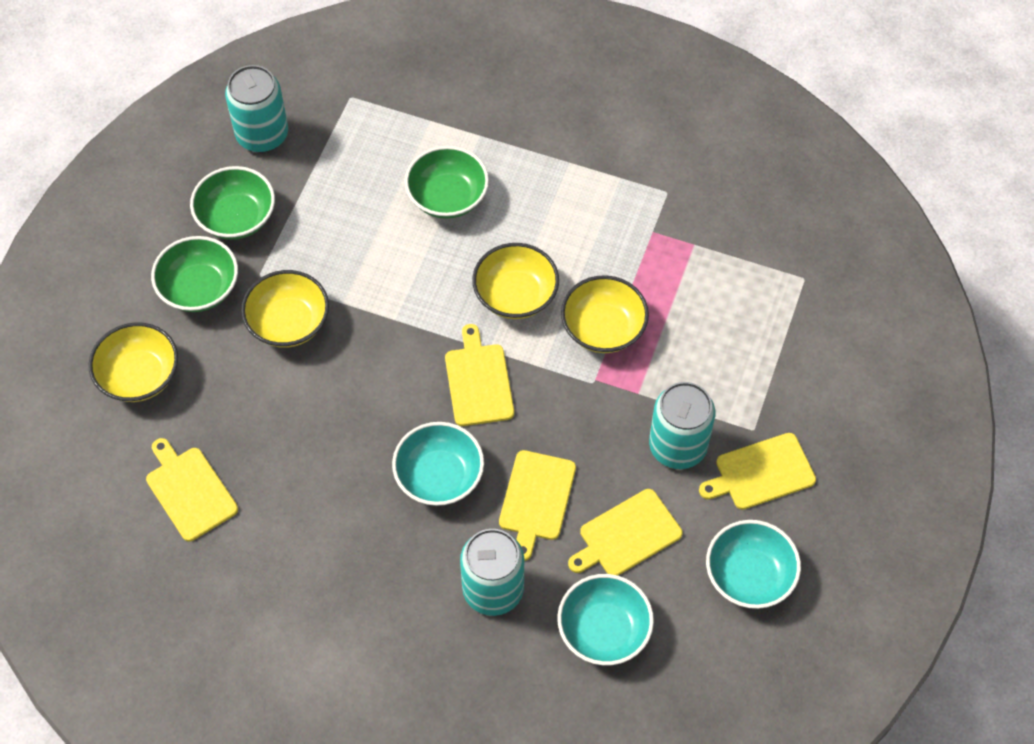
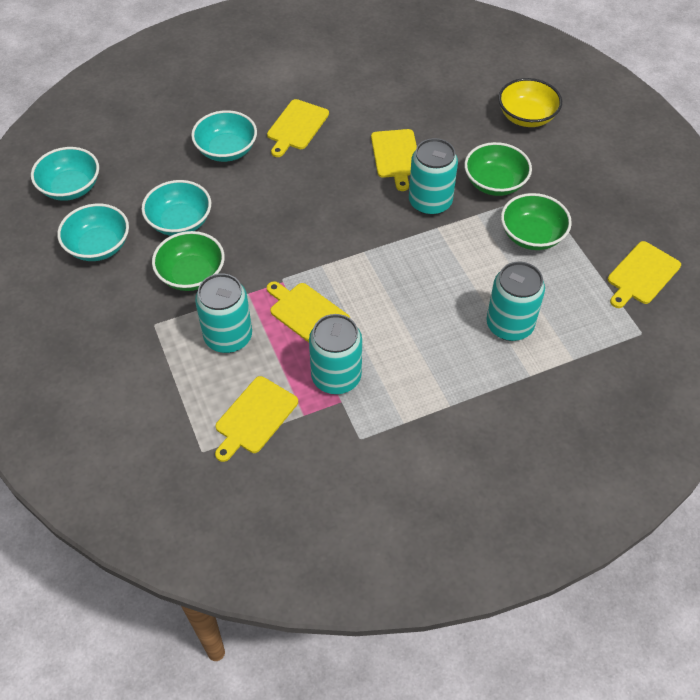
turquoise bowl: 3 -> 4
turquoise can: 3 -> 4
yellow bowl: 4 -> 1

